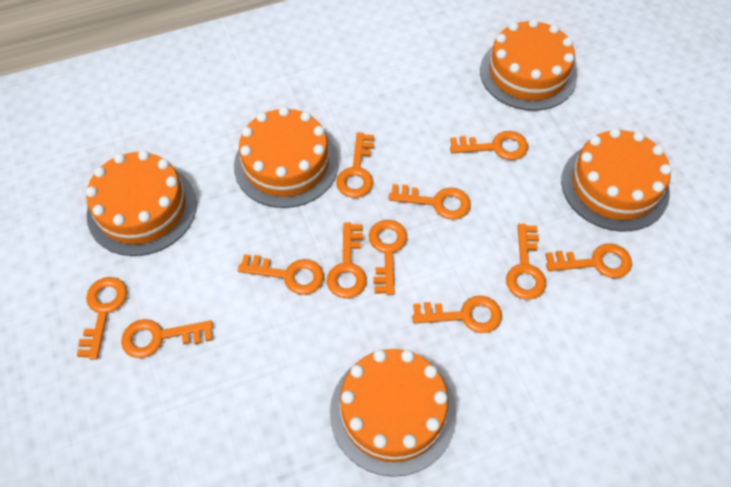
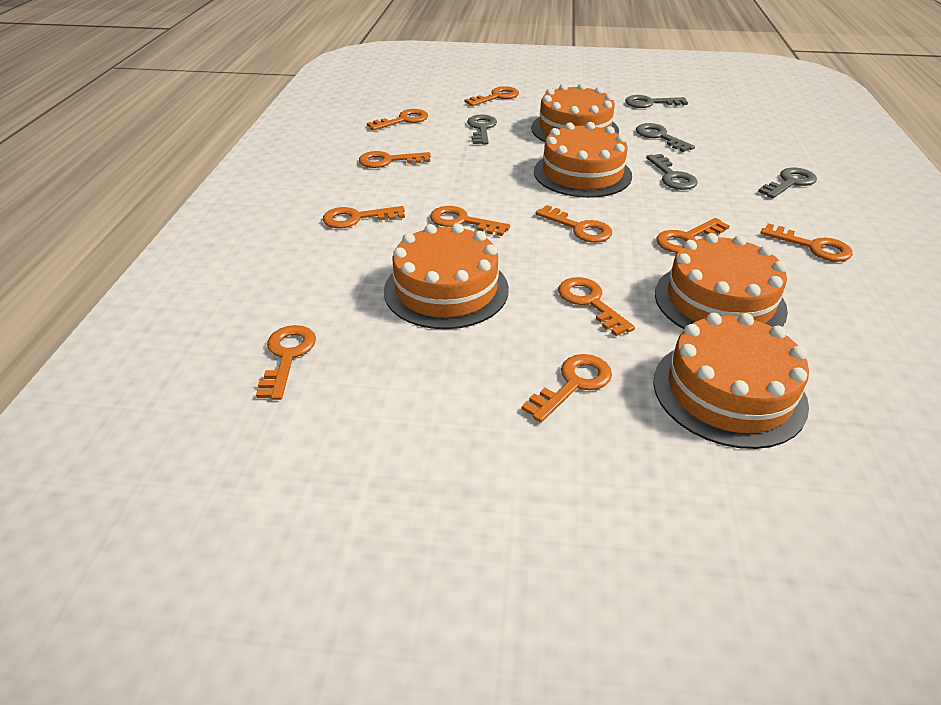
grey key: 0 -> 5

